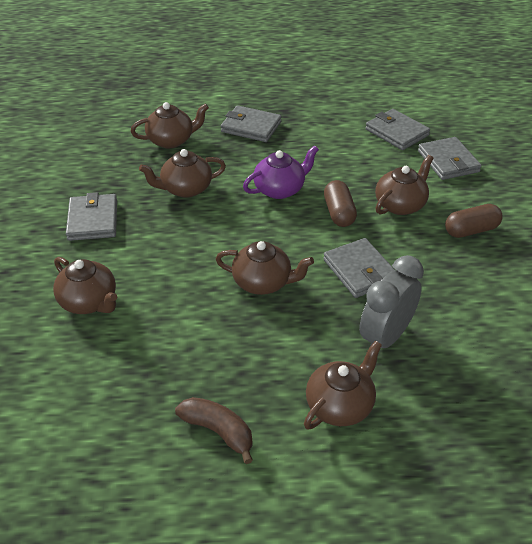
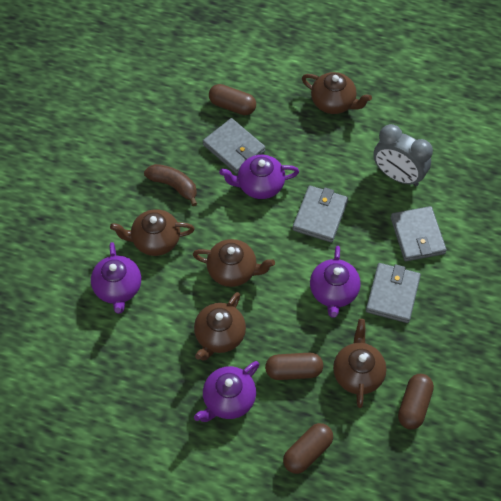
brown capsule: 2 -> 4
brown teapot: 6 -> 5
grey wallet: 5 -> 4
purple teapot: 1 -> 4

